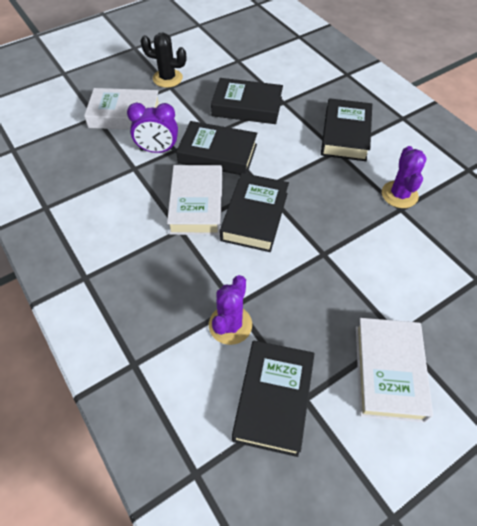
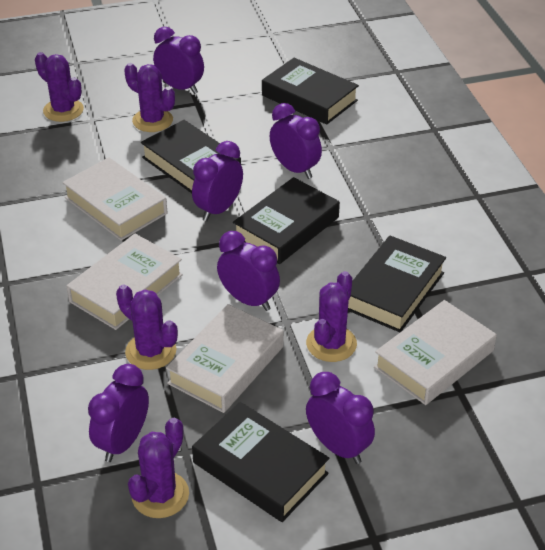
black cactus: 1 -> 0
purple cactus: 2 -> 5
purple clock: 1 -> 6
white book: 3 -> 4

